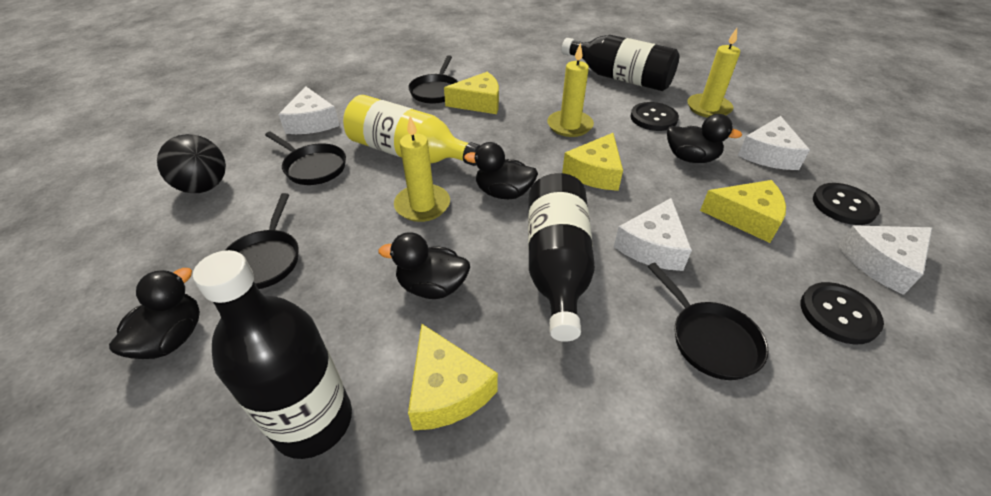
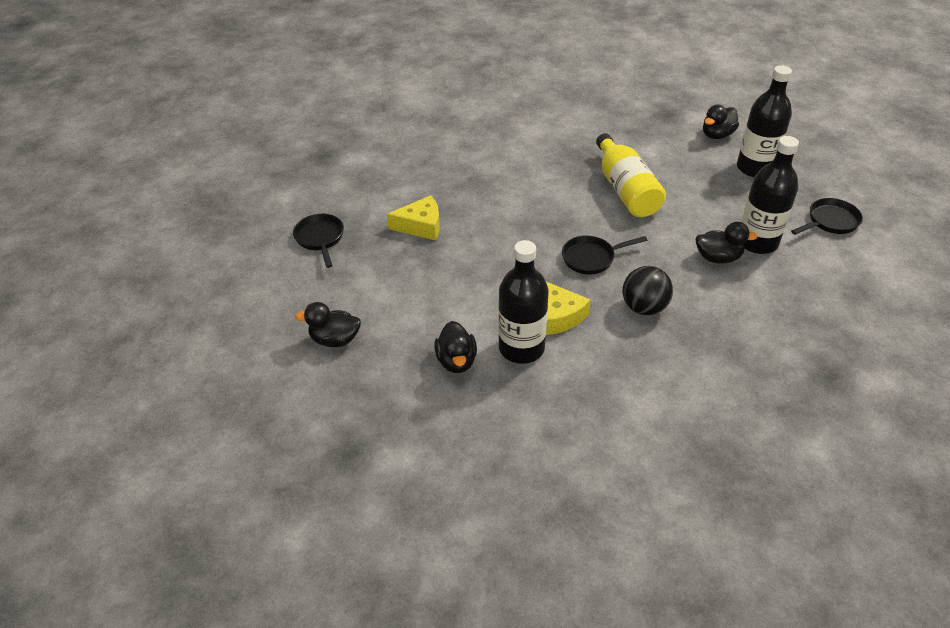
black button: 3 -> 0
black pan: 4 -> 3
white cheese: 4 -> 0
yellow candle: 3 -> 0
yellow cheese: 4 -> 2

